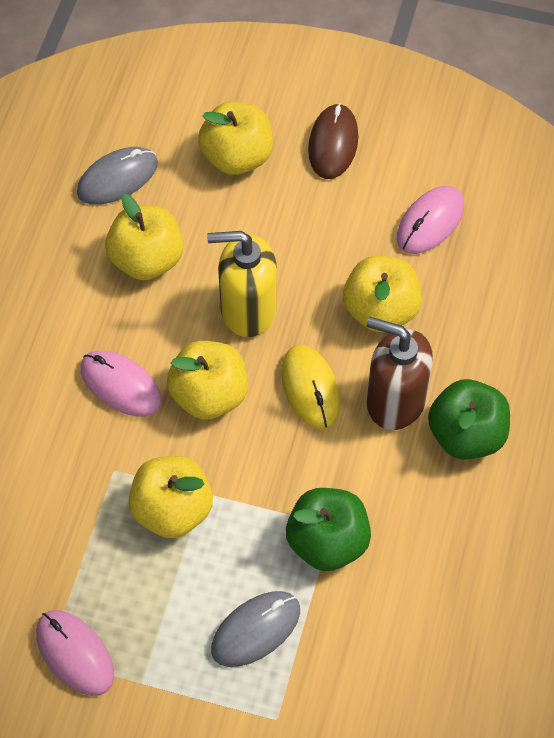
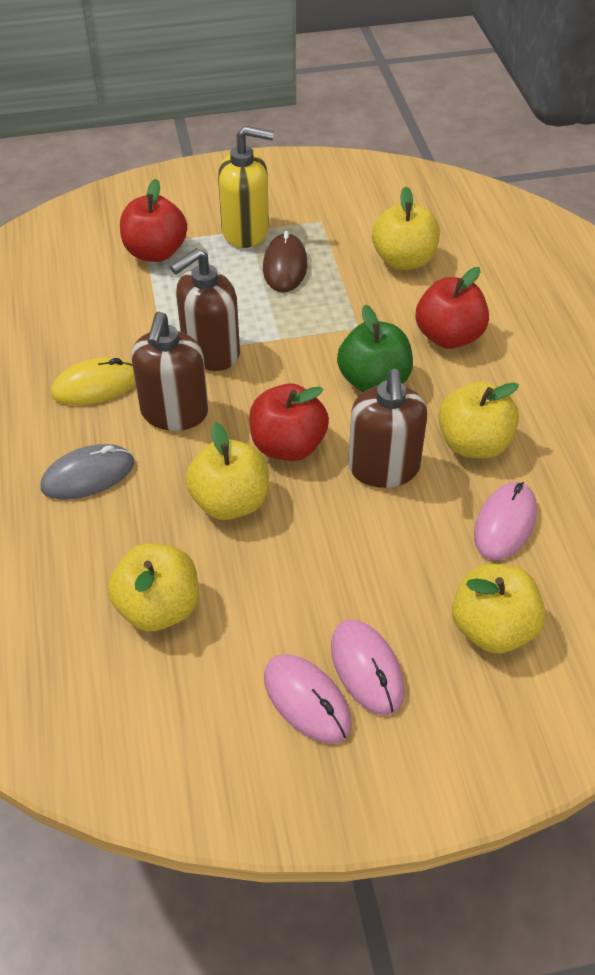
brown soap dispenser: 1 -> 3
green apple: 2 -> 1
grey mouse: 2 -> 1
red apple: 0 -> 3

